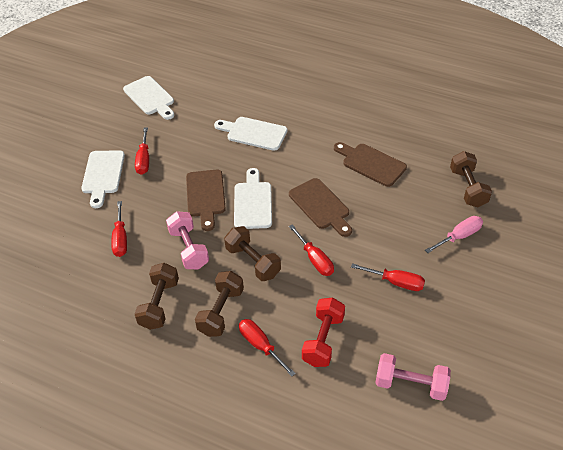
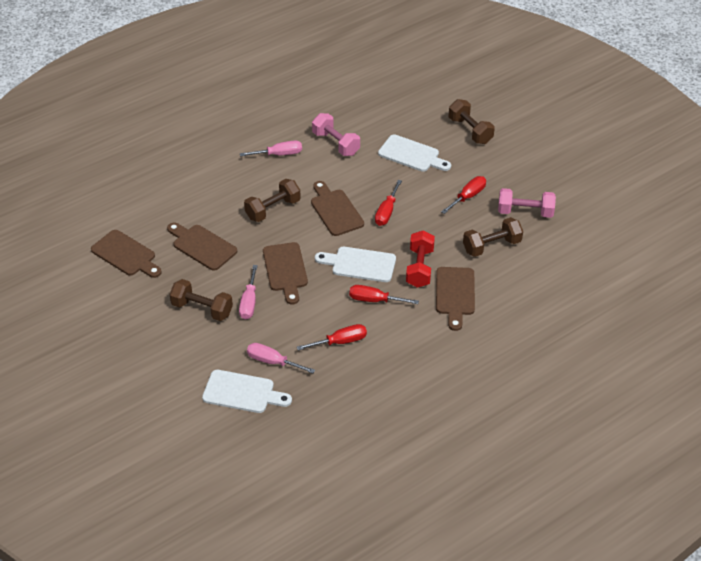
brown cutting board: 3 -> 5
pink screwdriver: 1 -> 3
red screwdriver: 5 -> 4
white cutting board: 4 -> 3

